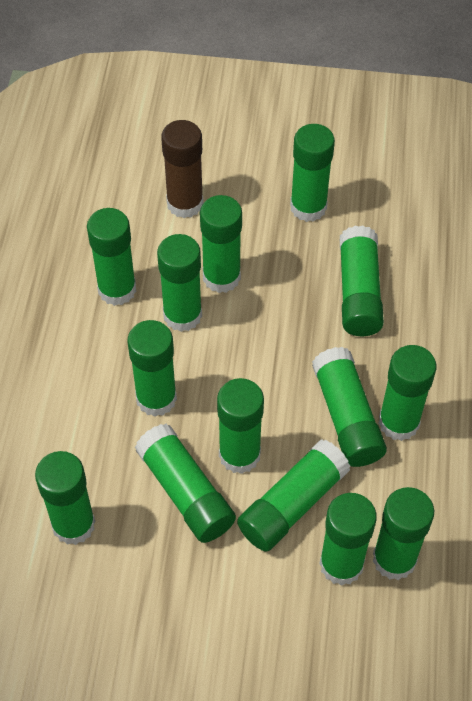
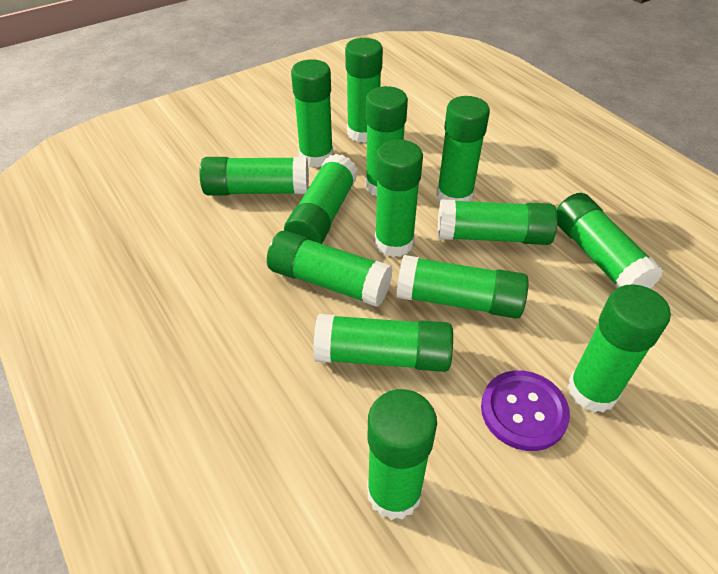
brown glue stick: 1 -> 0
purple button: 0 -> 1

